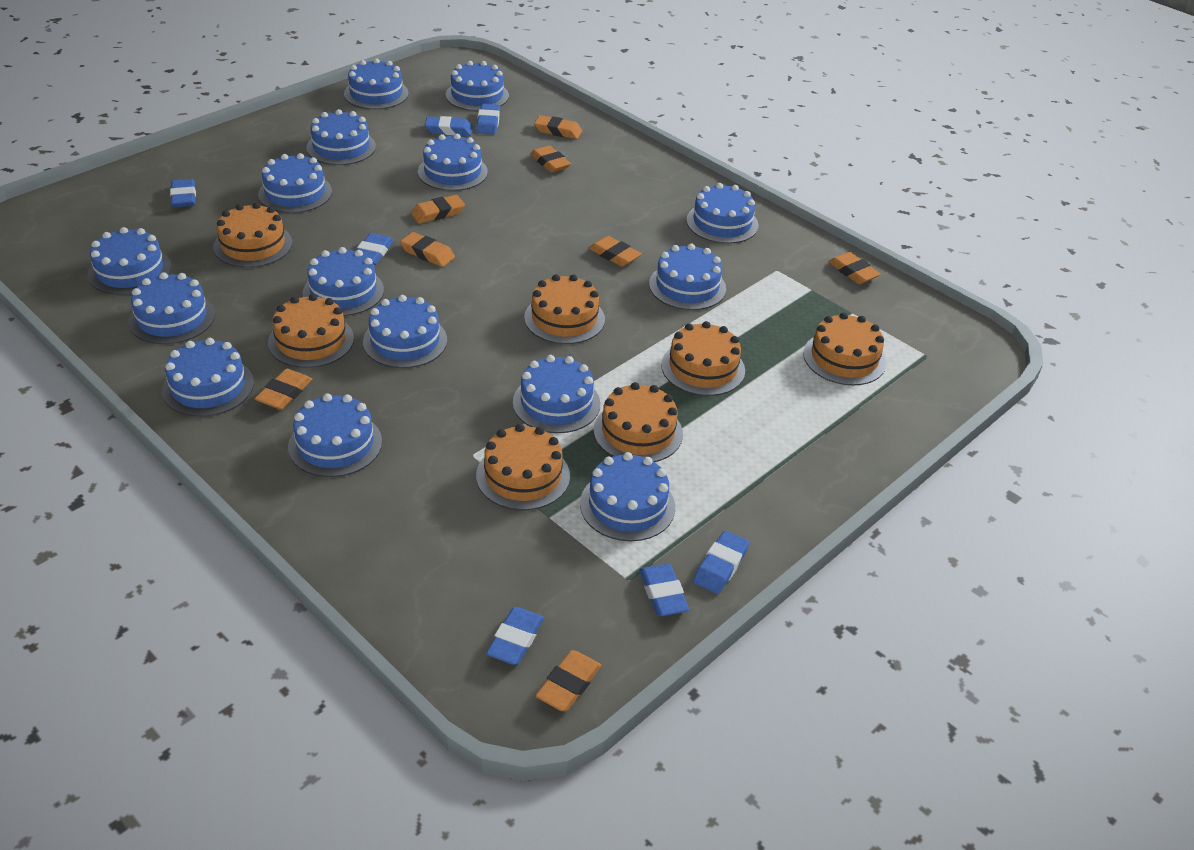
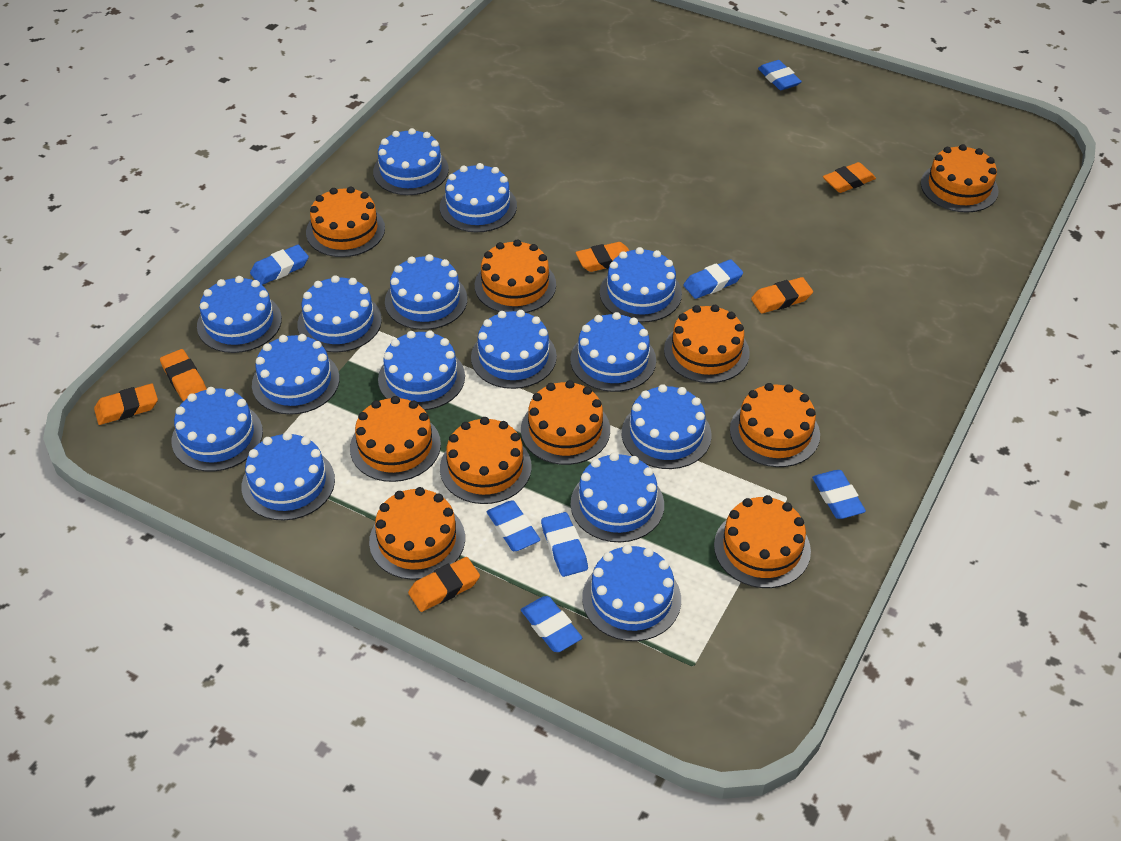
orange cake: 7 -> 10
orange eraser: 8 -> 6

